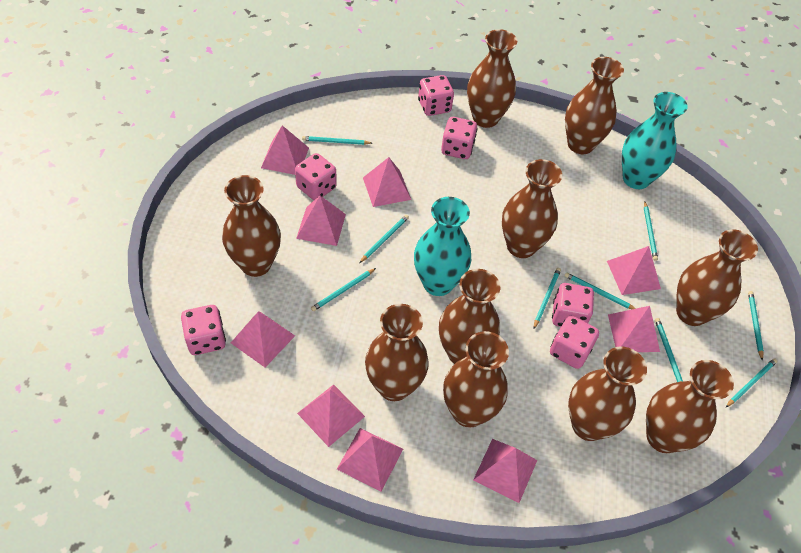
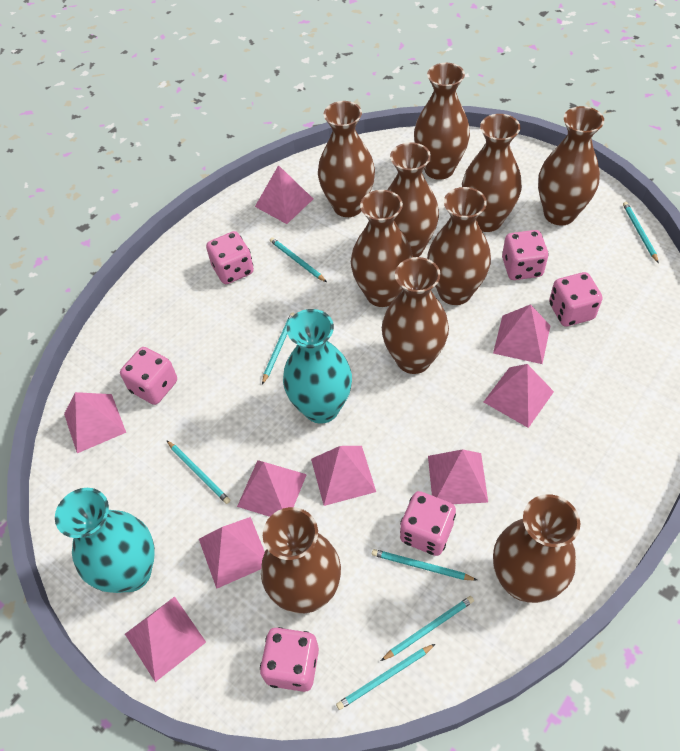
turquoise pencil: 9 -> 7

